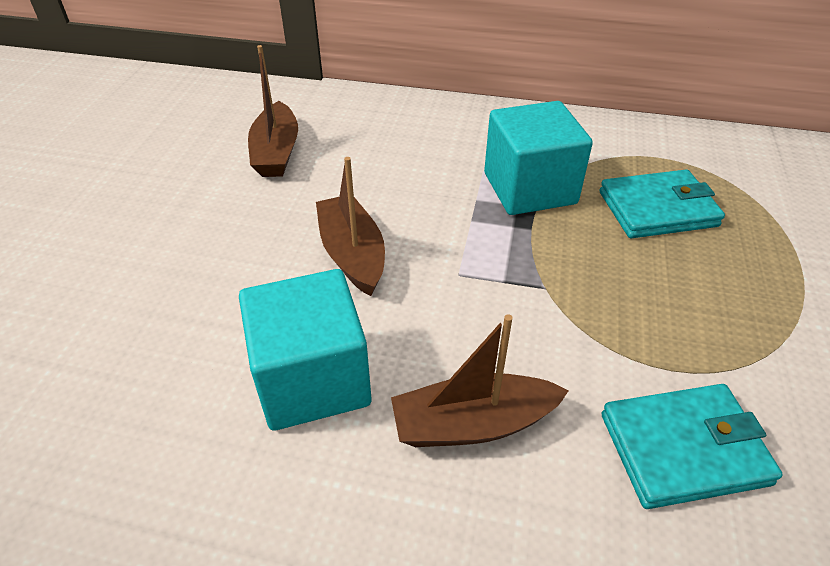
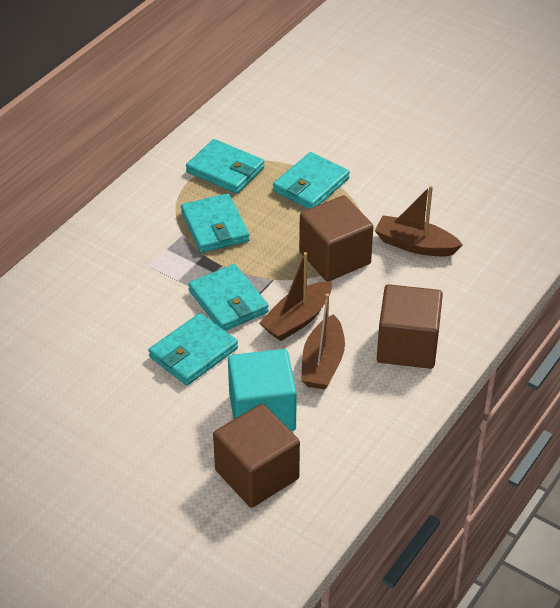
brown cube: 0 -> 3
turquoise cube: 2 -> 1
turquoise wallet: 2 -> 5

